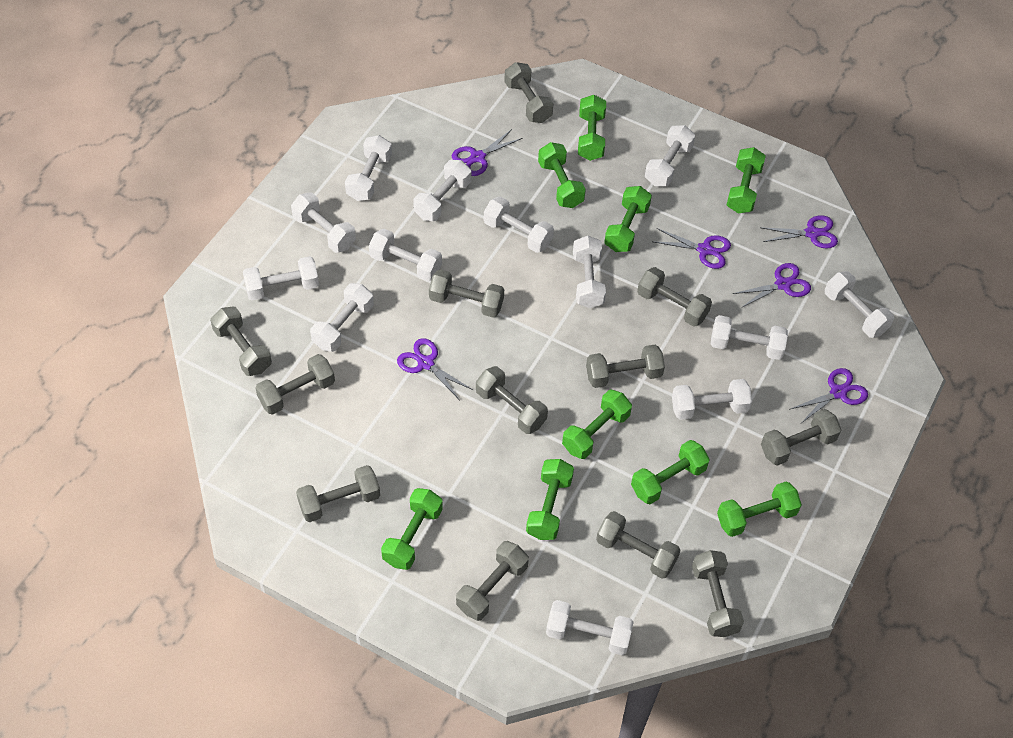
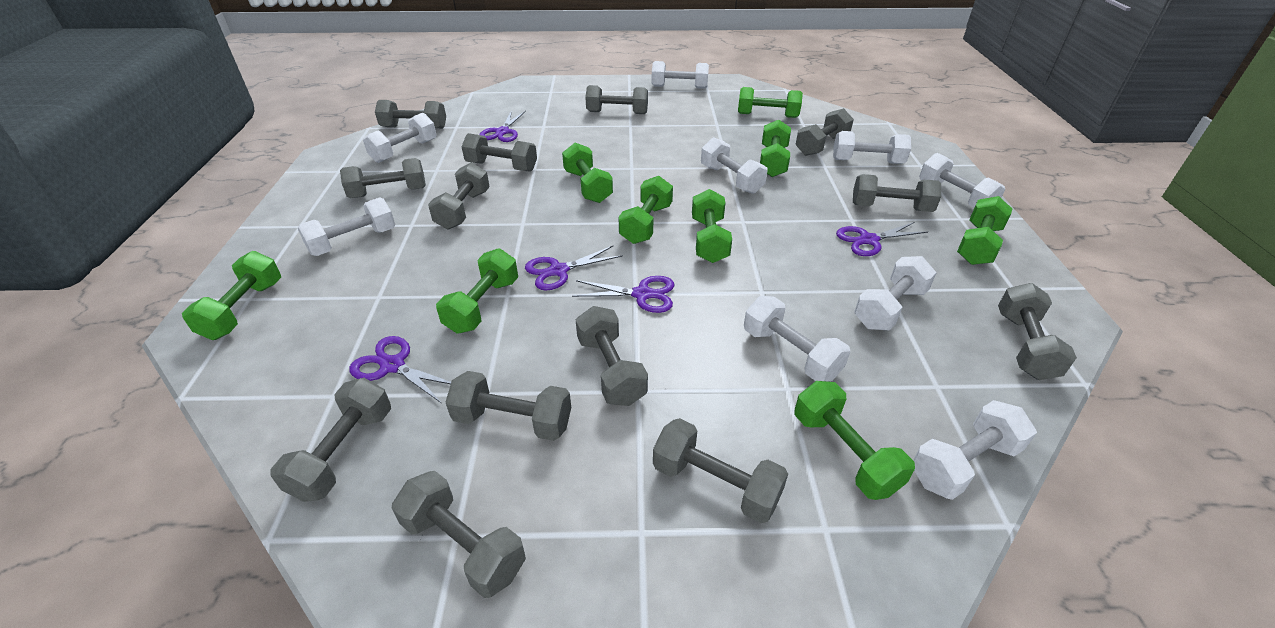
grey dumbbell: 12 -> 13
purple scissors: 6 -> 5
white dumbbell: 13 -> 9

